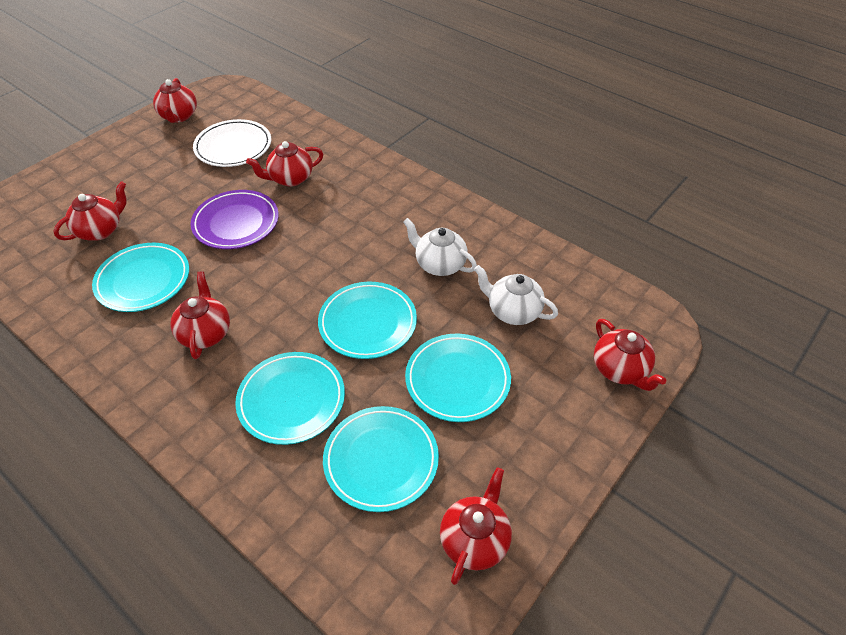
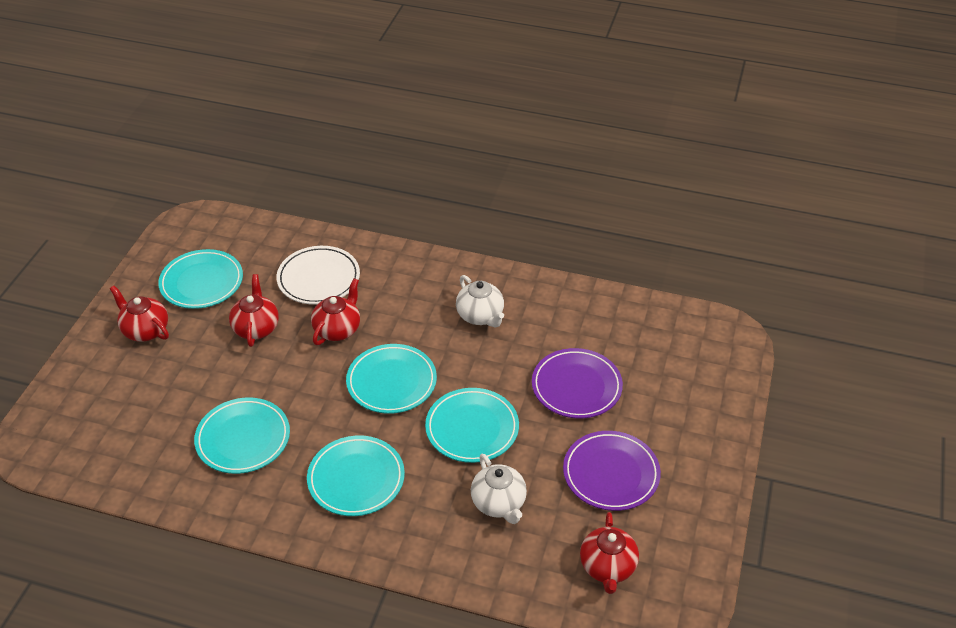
purple plate: 1 -> 2
red teapot: 6 -> 4

